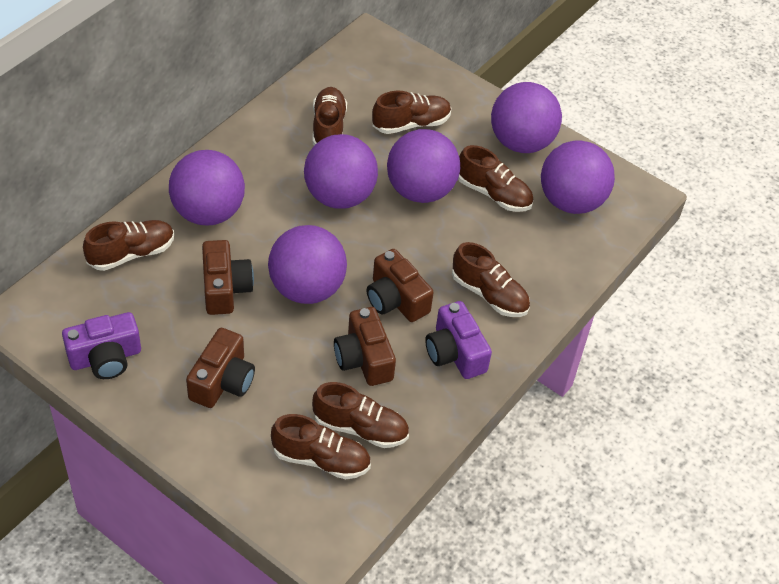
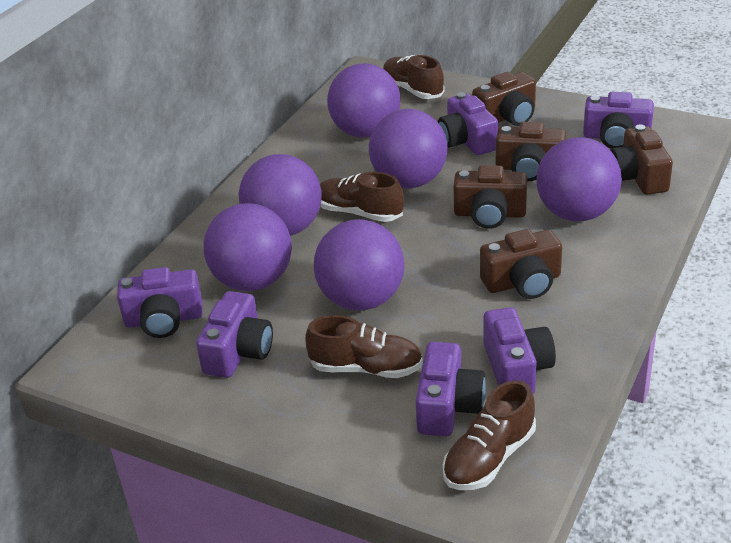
brown camera: 4 -> 5
brown shoe: 7 -> 4
purple camera: 2 -> 6

